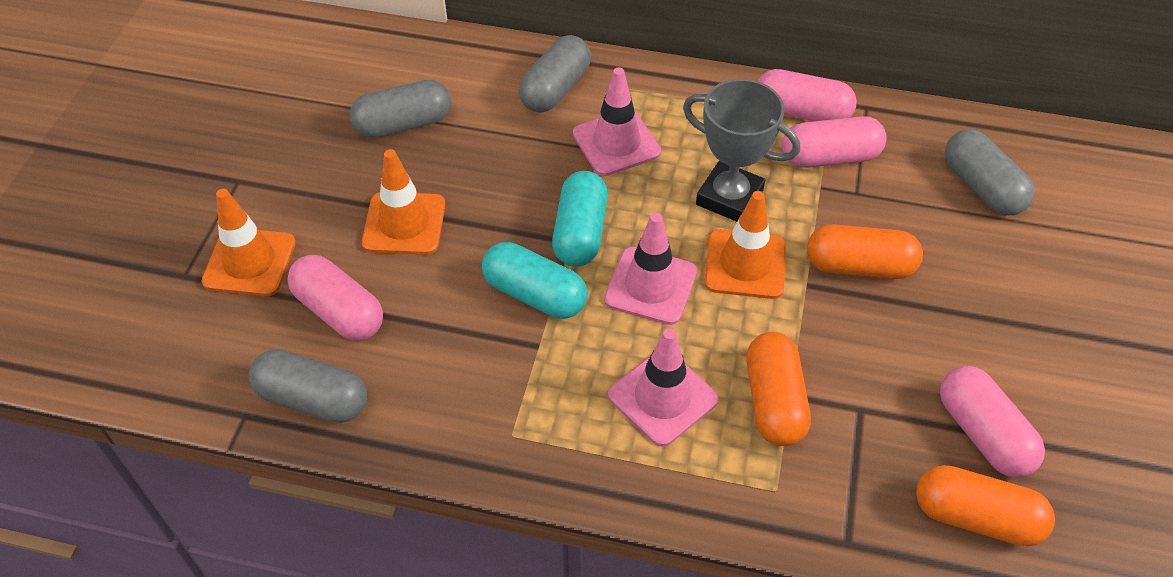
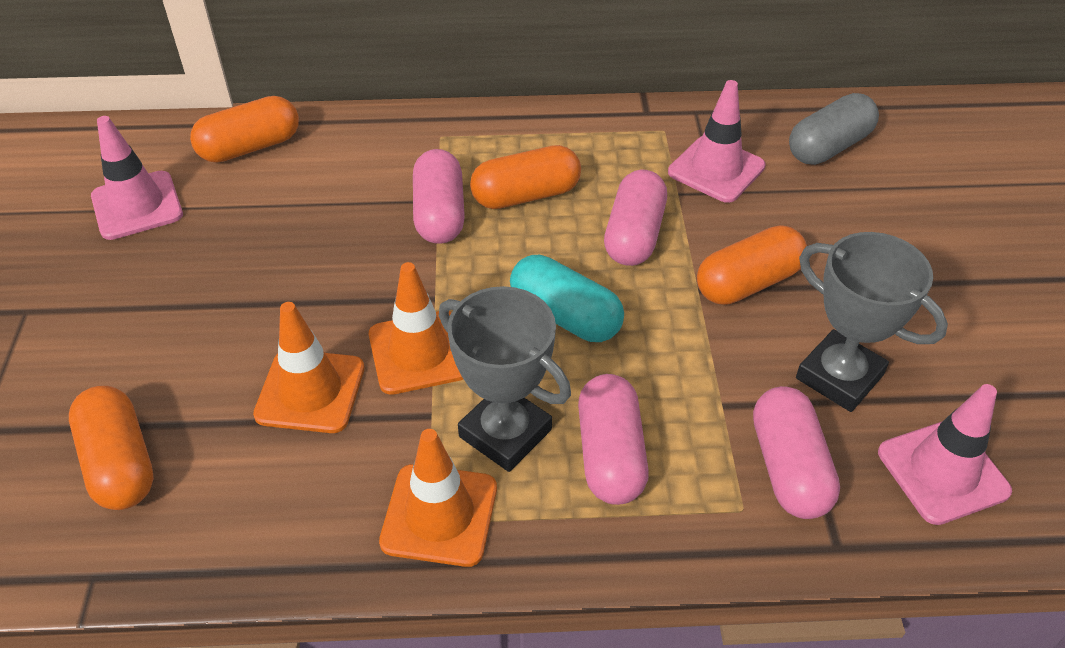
grey capsule: 4 -> 1
grey trophy: 1 -> 2
orange capsule: 3 -> 4
turquoise capsule: 2 -> 1

